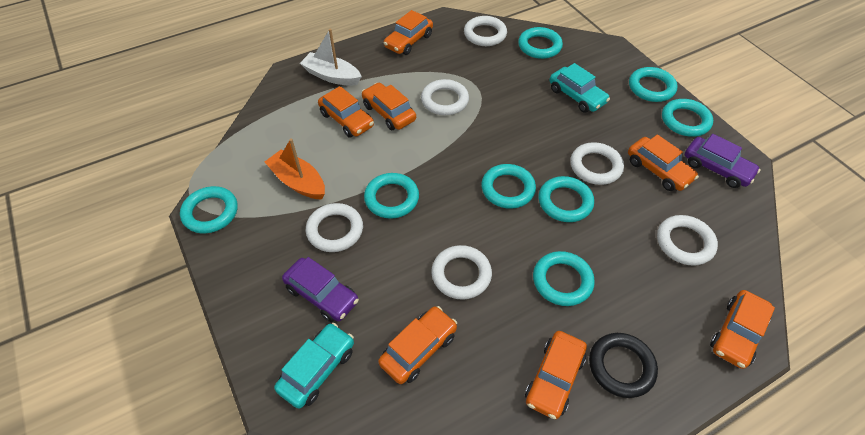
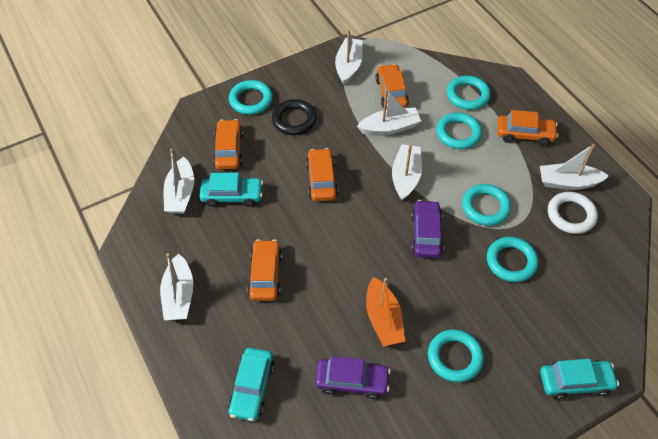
orange car: 7 -> 5
turquoise car: 2 -> 3
turquoise ring: 8 -> 6
white boat: 1 -> 6
white ring: 6 -> 1

